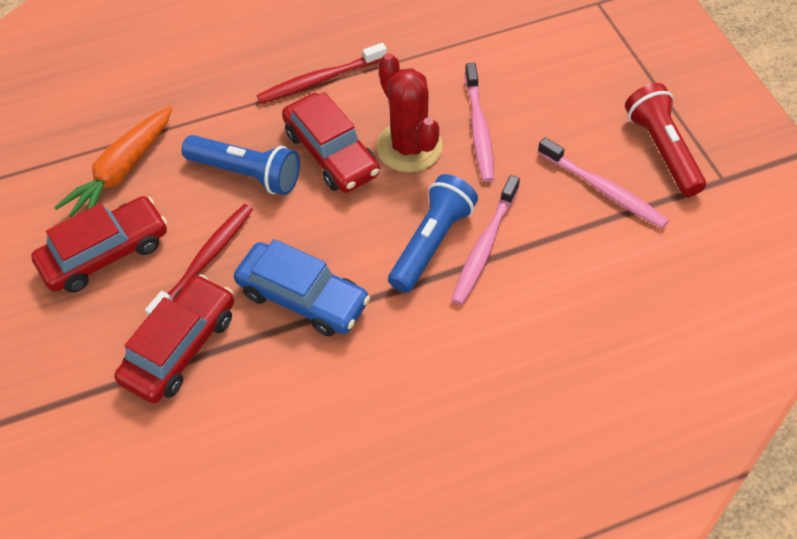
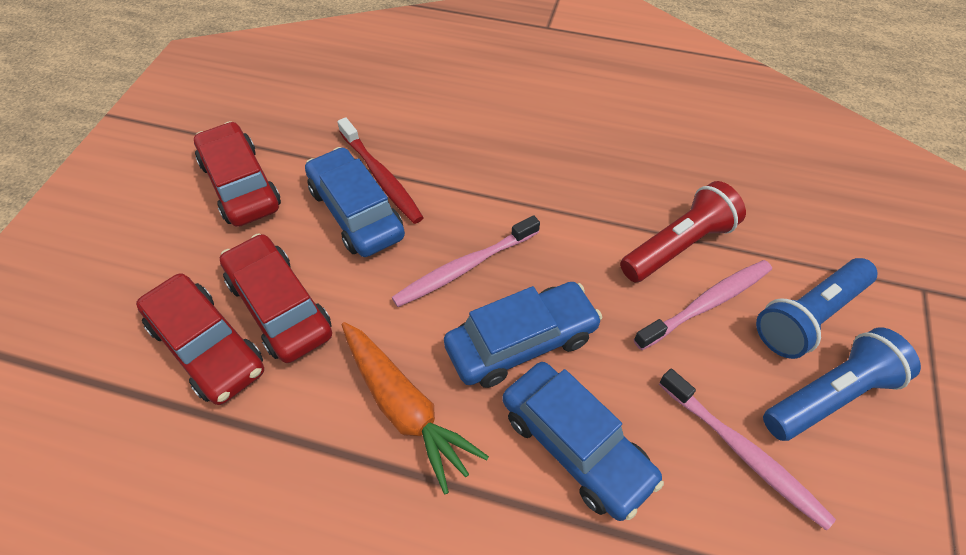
blue car: 1 -> 3
red cactus: 1 -> 0
red toothbrush: 2 -> 1

